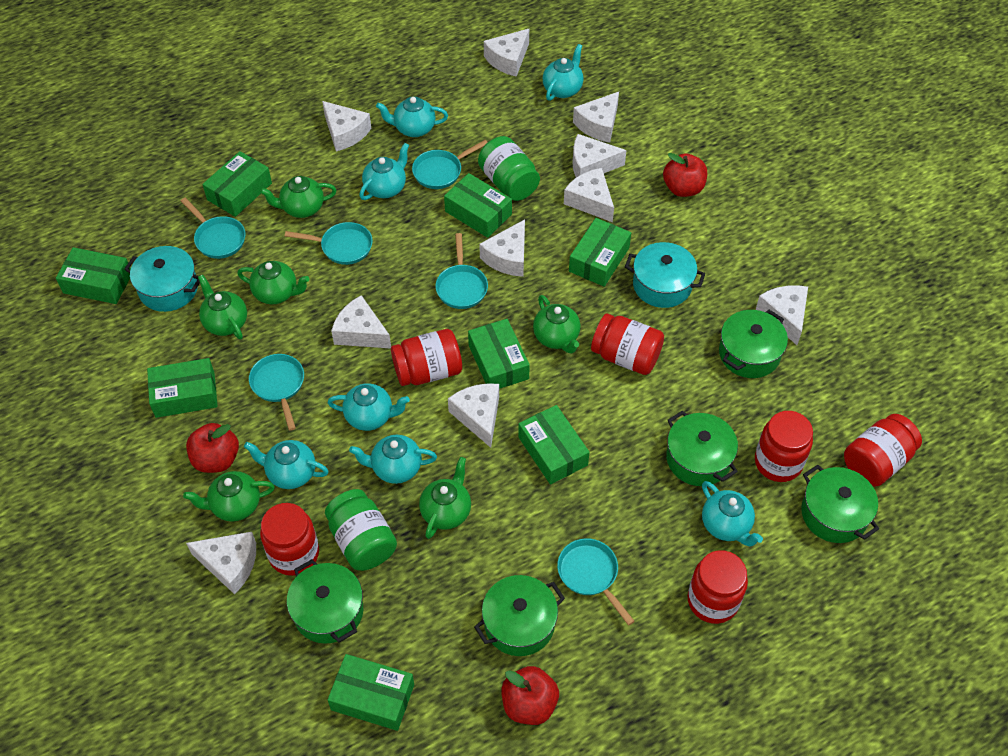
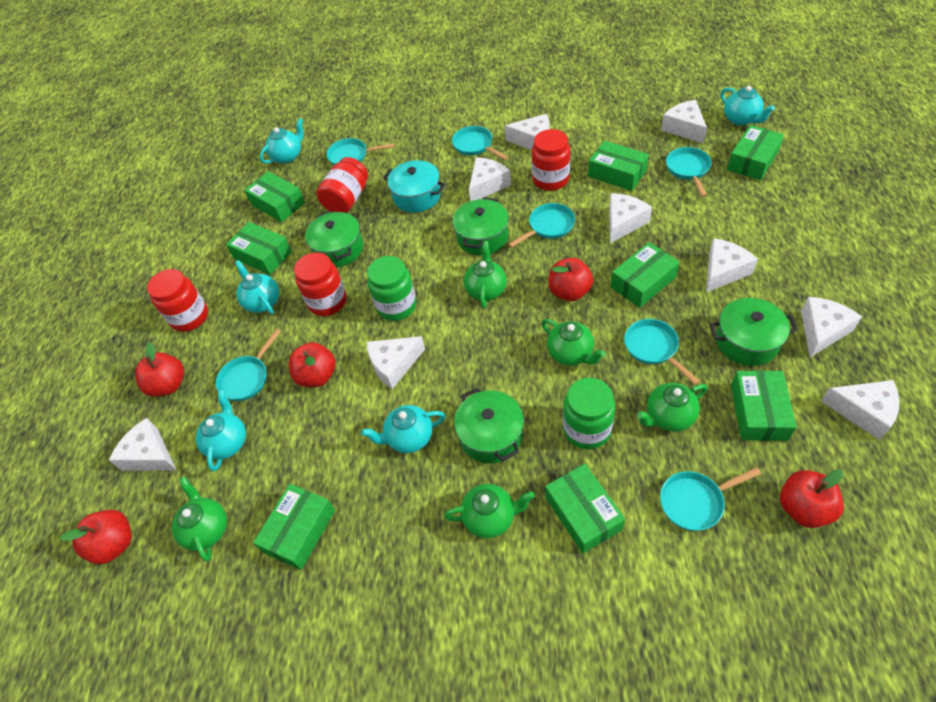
green pot: 5 -> 4
green teapot: 6 -> 5
red apple: 3 -> 5
red jar: 6 -> 4
turquoise pan: 6 -> 7
turquoise pot: 2 -> 1
turquoise teapot: 7 -> 5
white cheese: 10 -> 9

